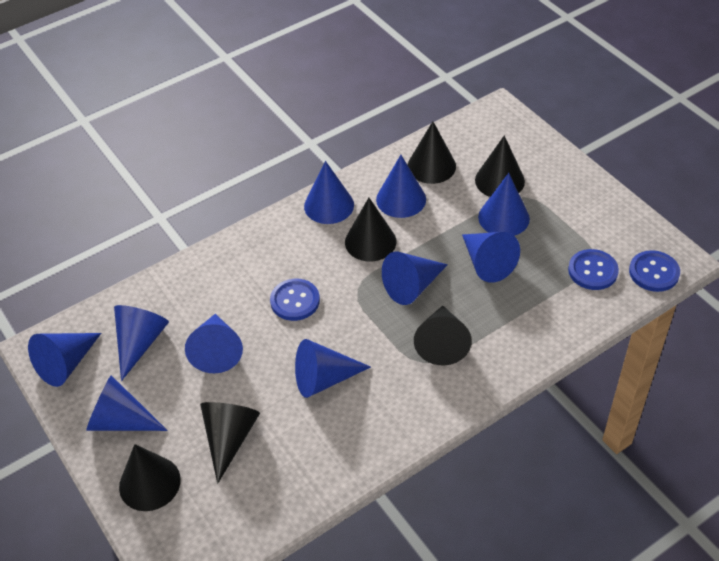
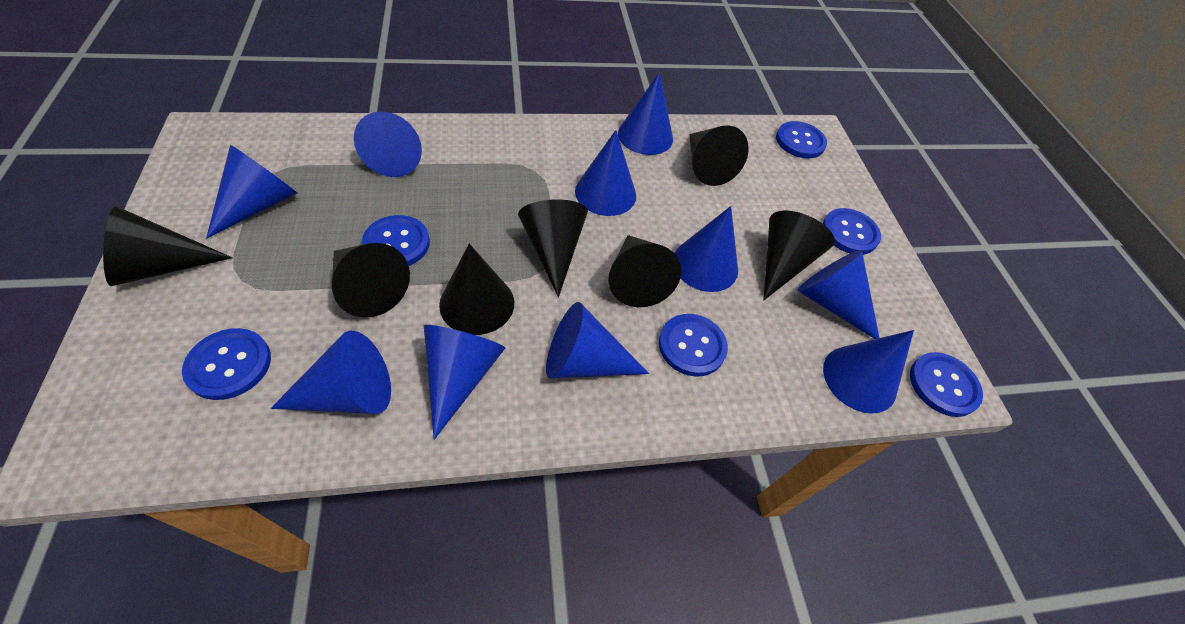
black cone: 6 -> 7
blue button: 3 -> 6

